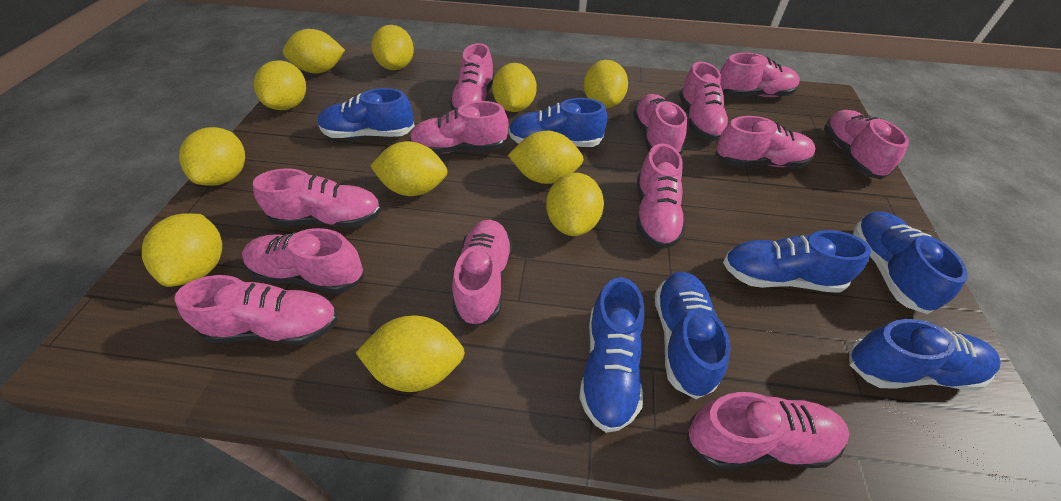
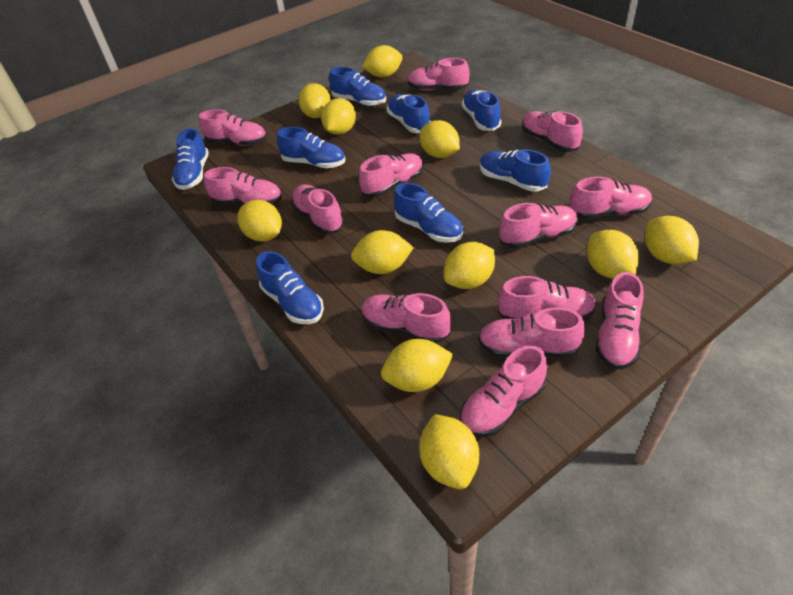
blue shoe: 7 -> 8

